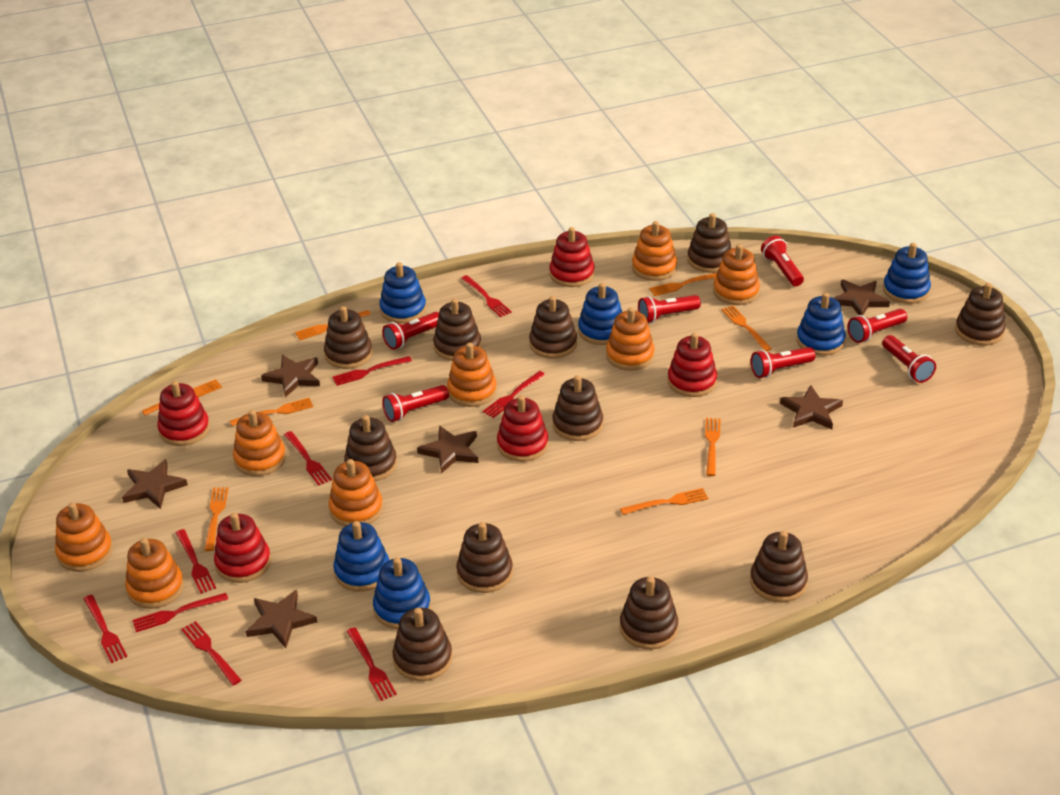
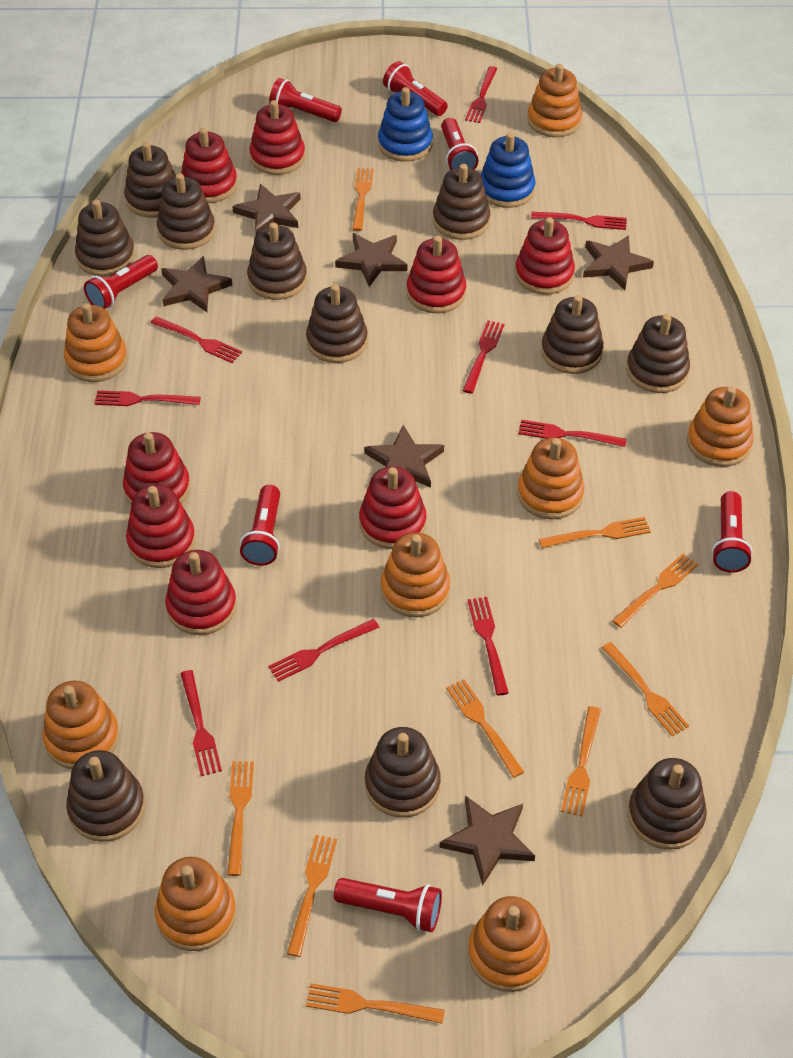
blue stacking toy: 6 -> 2
orange fork: 8 -> 9
red stacking toy: 5 -> 8

